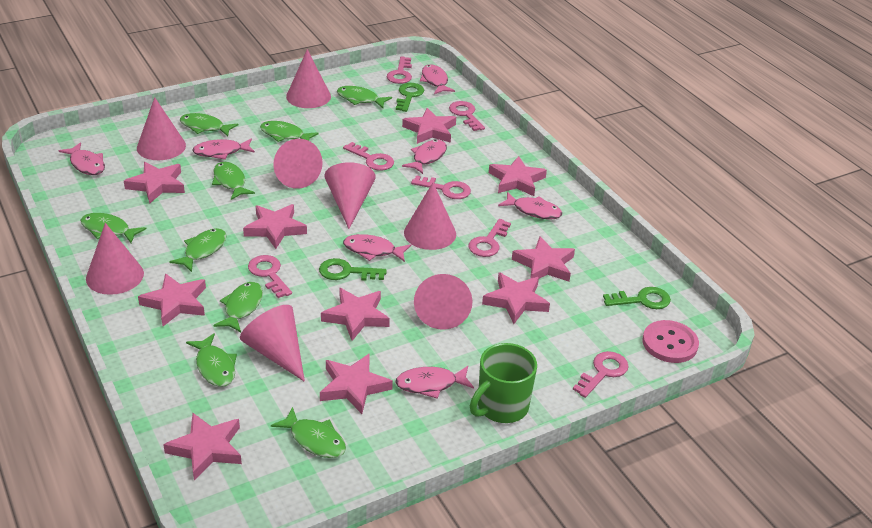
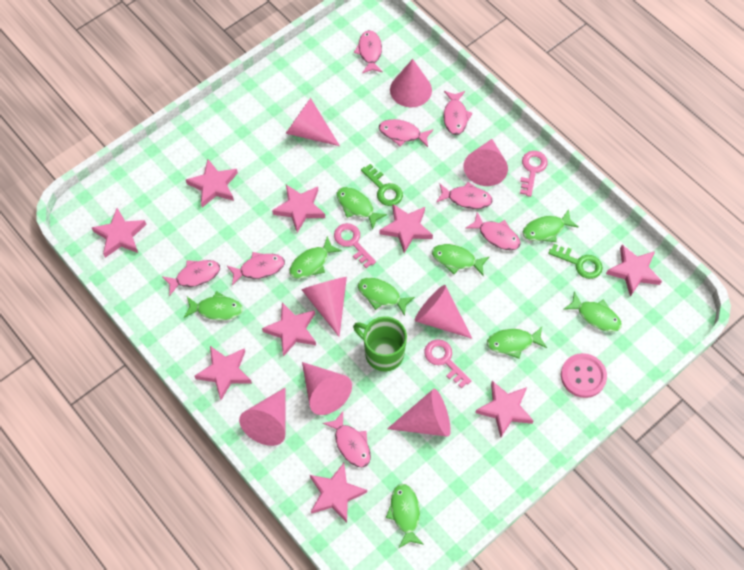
green key: 3 -> 2
pink fish: 7 -> 8
pink key: 7 -> 3
pink star: 10 -> 9

